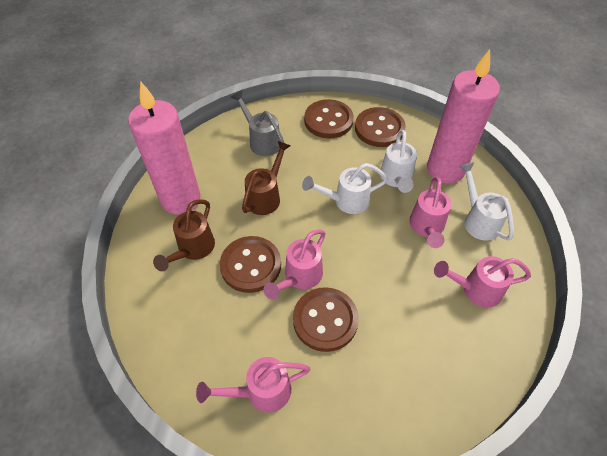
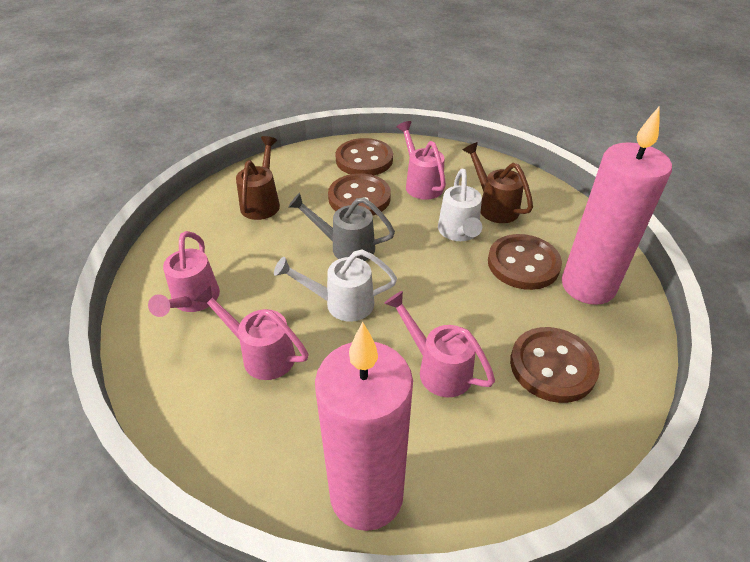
white watering can: 3 -> 2

